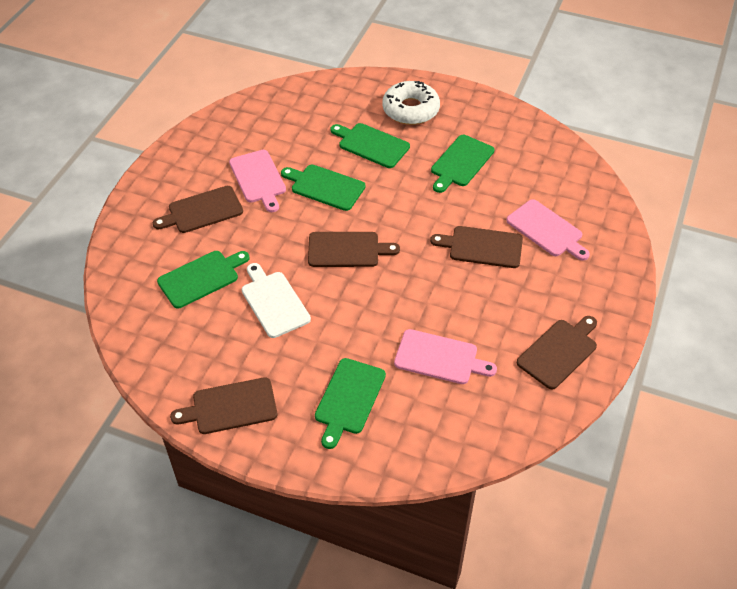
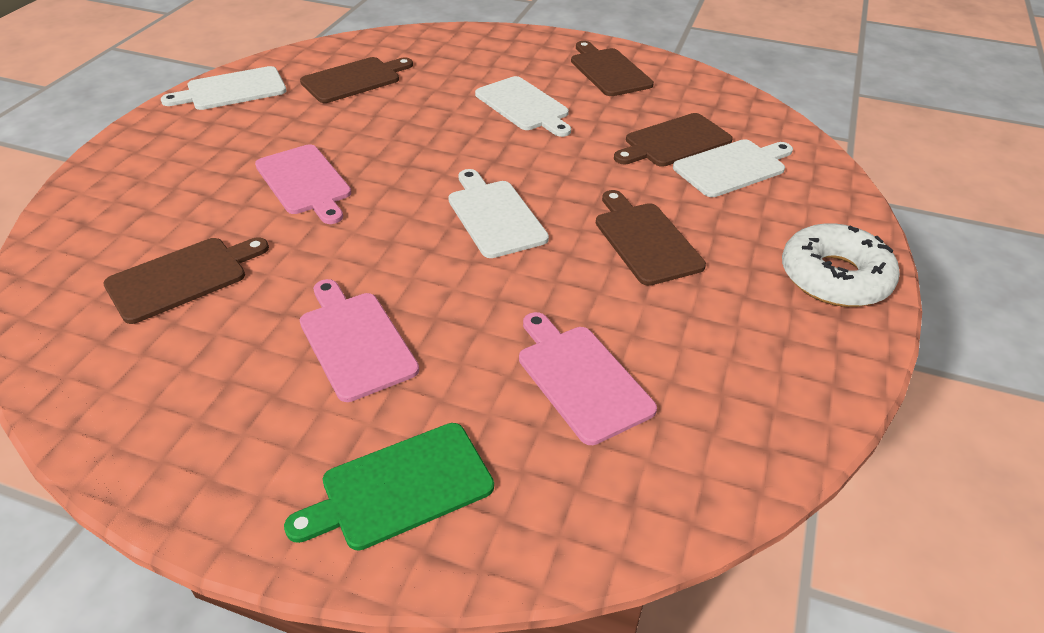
green cutting board: 5 -> 1
white cutting board: 1 -> 4

